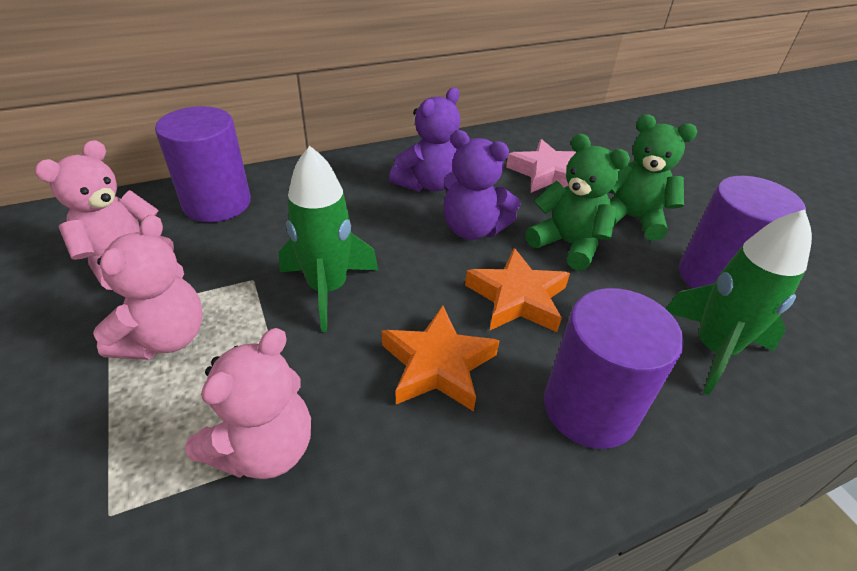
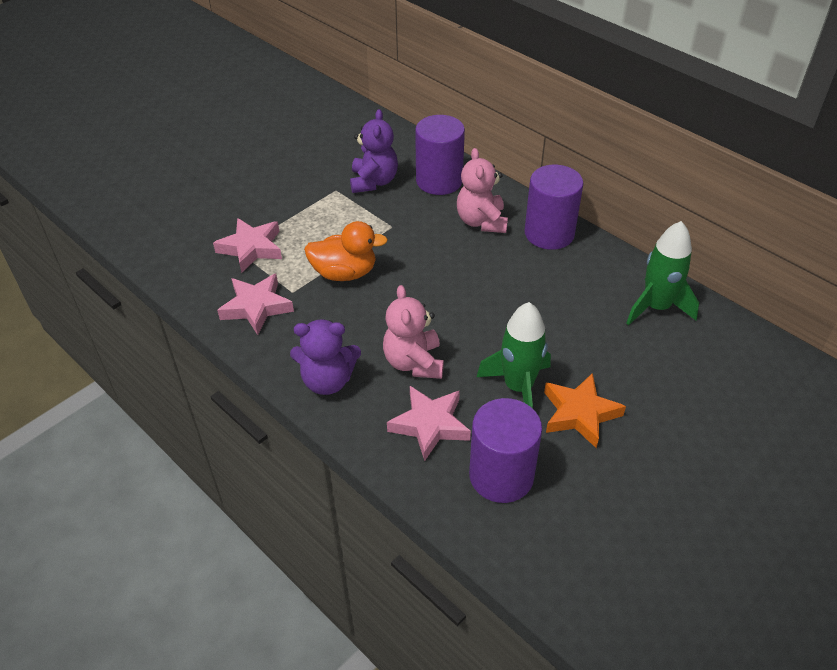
green teddy bear: 2 -> 0
orange duck: 0 -> 1
orange star: 2 -> 1
pink star: 1 -> 3
pink teddy bear: 3 -> 2

